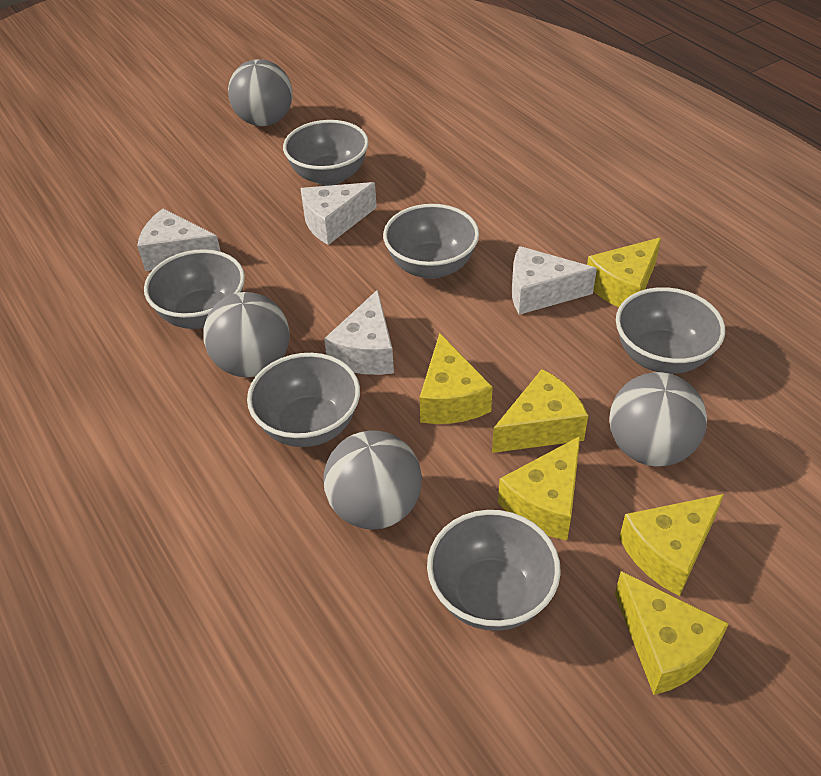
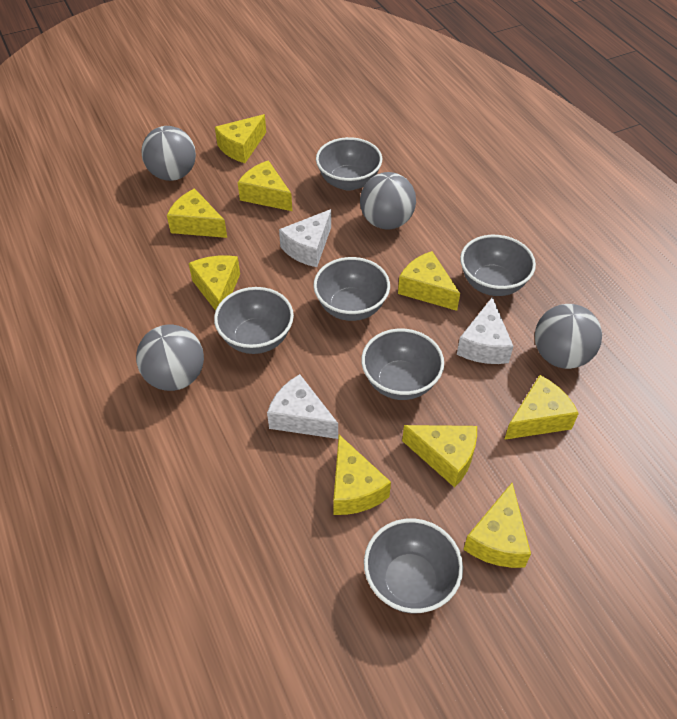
white cheese: 4 -> 3
yellow cheese: 6 -> 9

